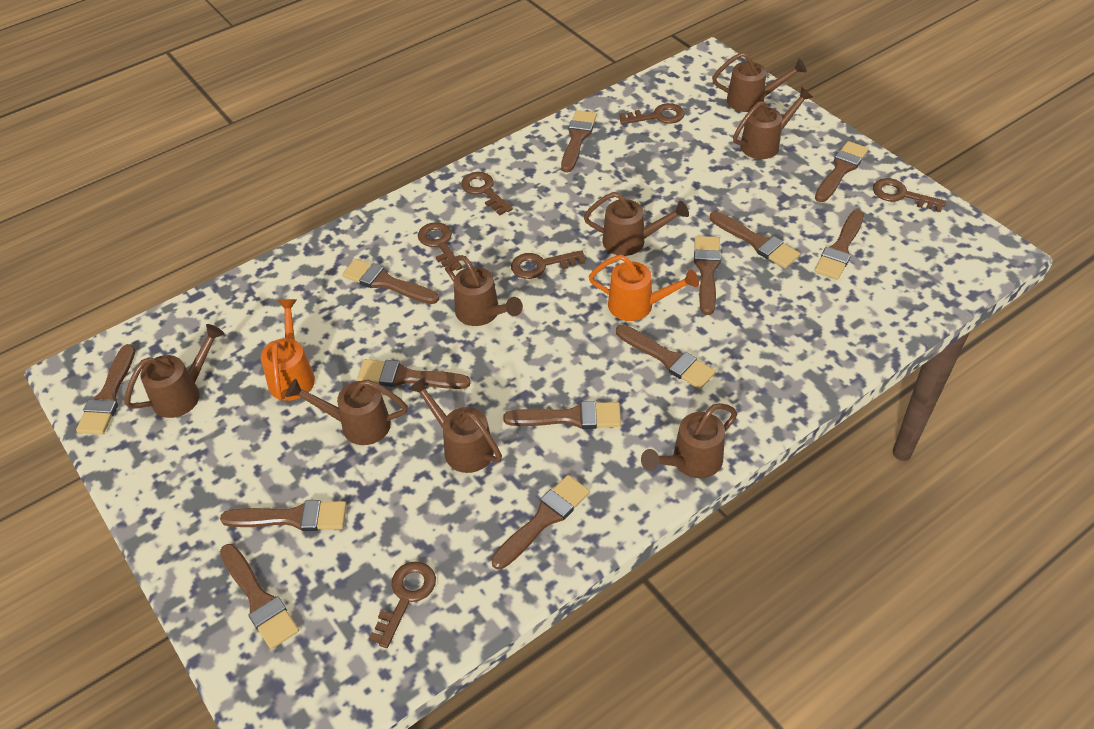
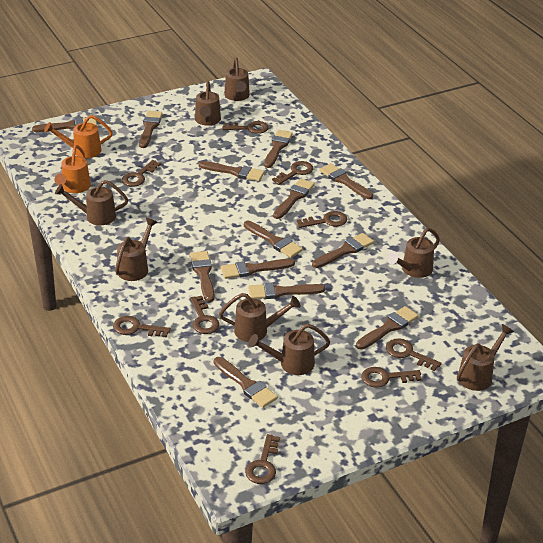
brown key: 6 -> 9

